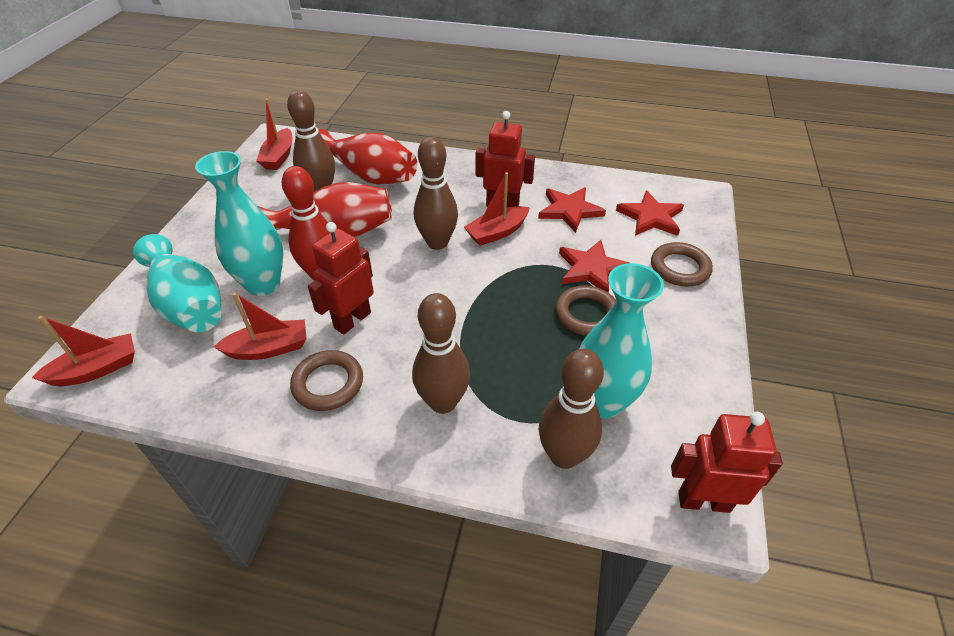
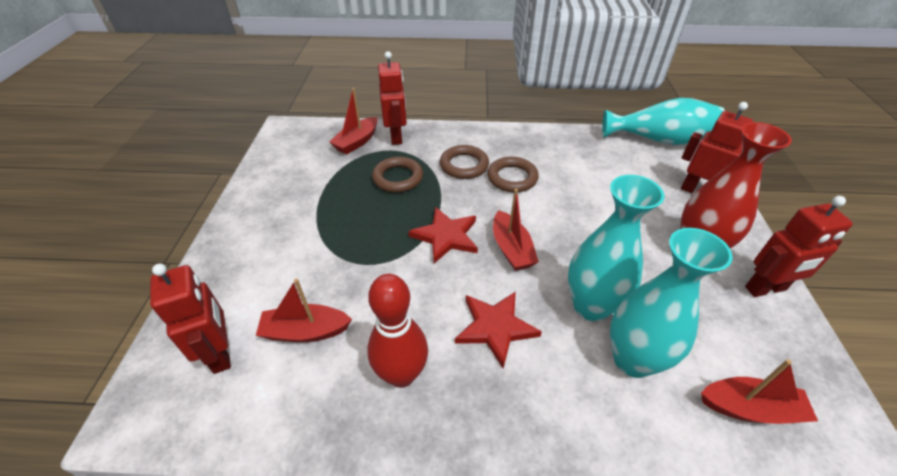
brown bowling pin: 4 -> 0
red robot: 3 -> 4
red star: 3 -> 2
red vase: 2 -> 1

